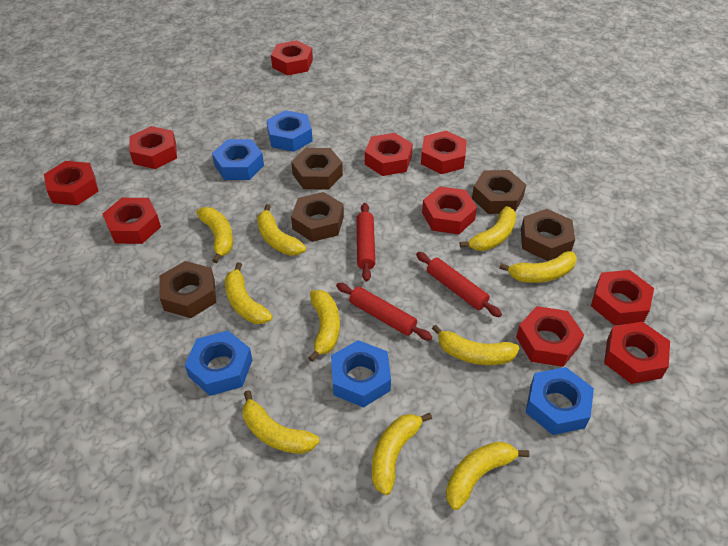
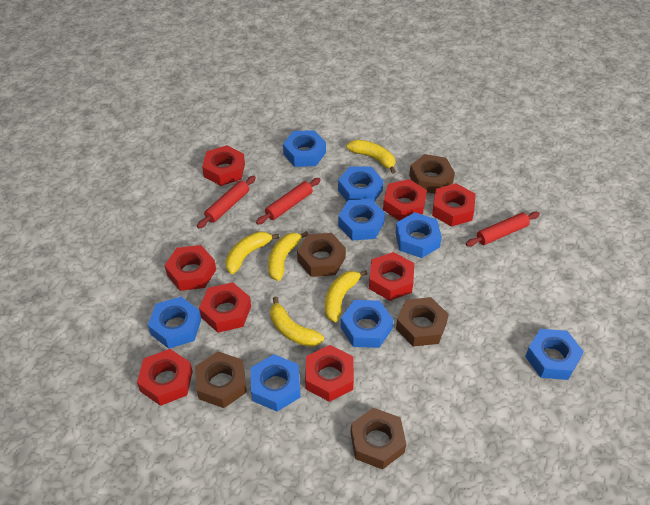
blue nut: 5 -> 8
red nut: 10 -> 8
yellow banana: 10 -> 5

